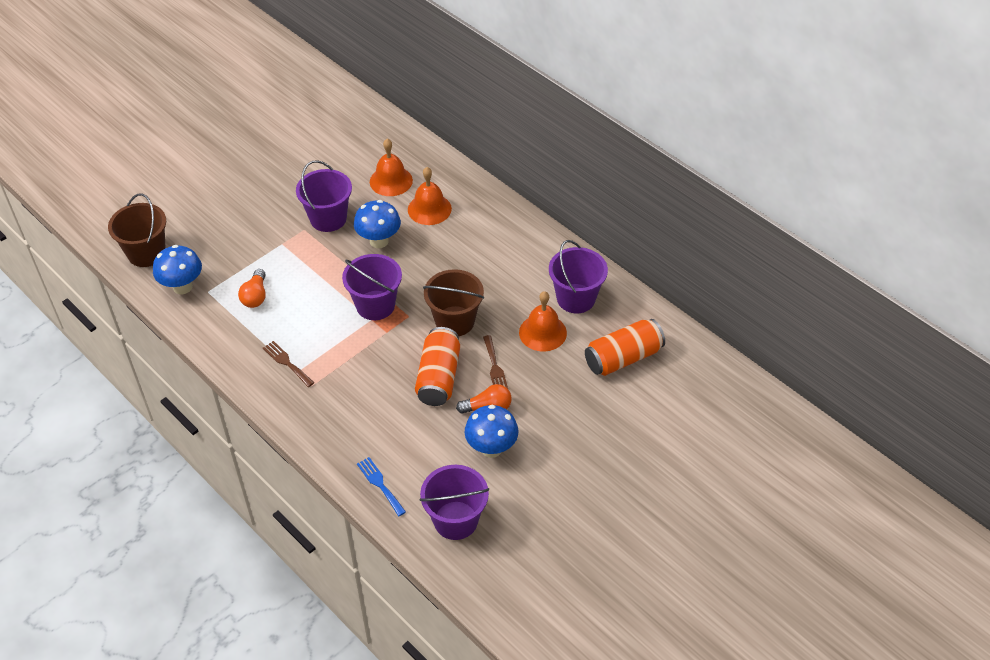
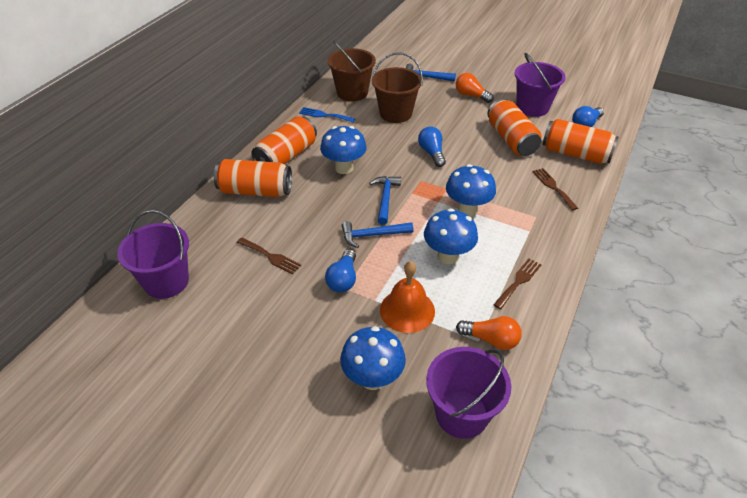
blue hammer: 0 -> 3
blue light bulb: 0 -> 3
blue mushroom: 3 -> 4
brown fork: 2 -> 3
orange bell: 3 -> 1
orange can: 2 -> 4
purple bucket: 4 -> 3

